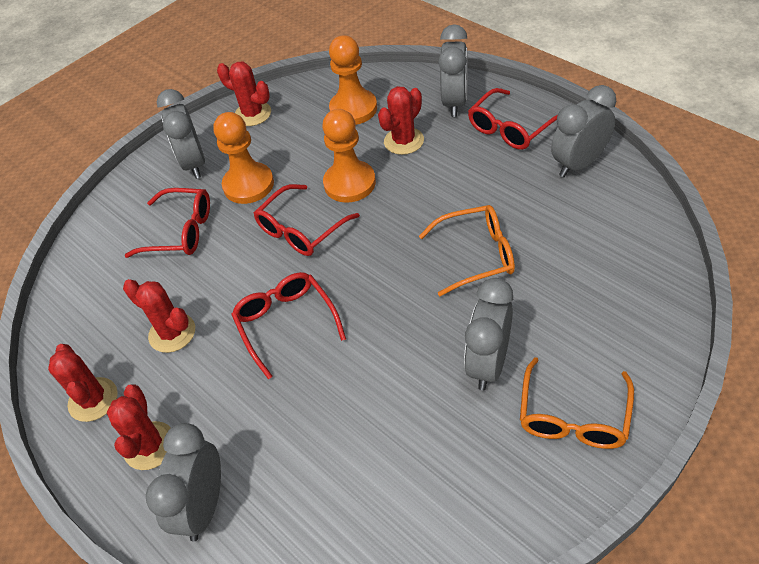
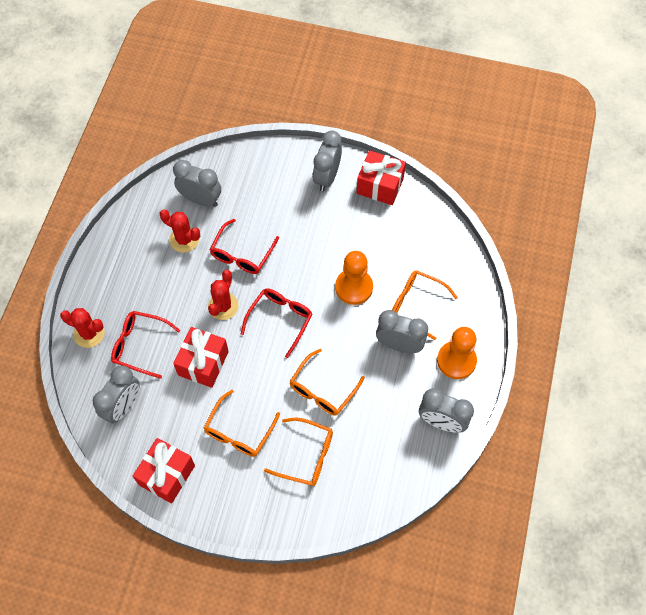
orange glasses: 2 -> 4
orange pawn: 3 -> 2
red cactus: 5 -> 3
red gift: 0 -> 3
red glasses: 4 -> 3

